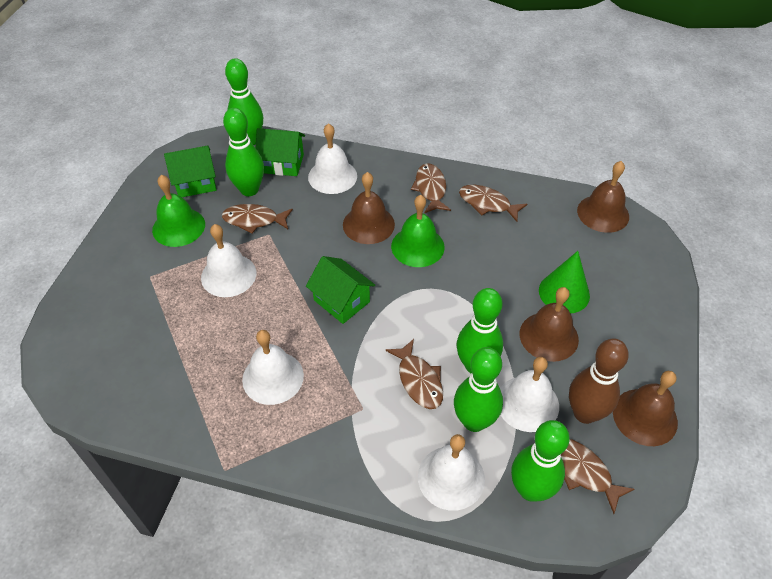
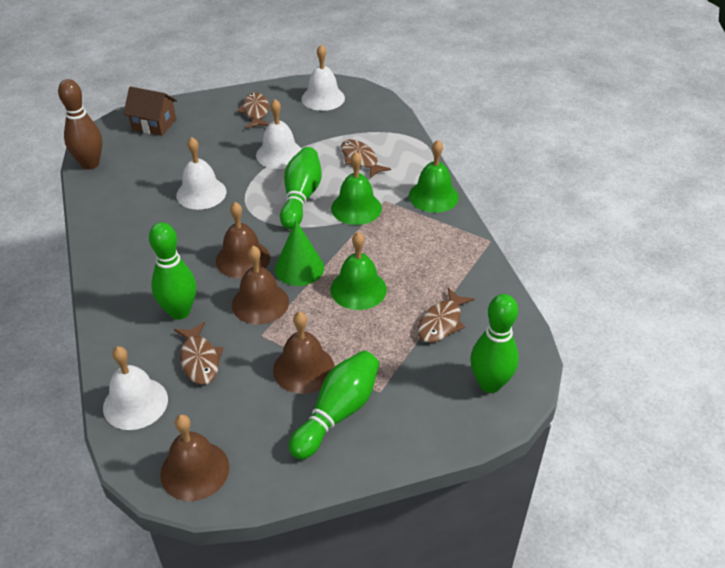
brown fish: 5 -> 4
brown house: 0 -> 1
green bell: 2 -> 3
green bowling pin: 5 -> 4
green house: 3 -> 0
white bell: 5 -> 4

